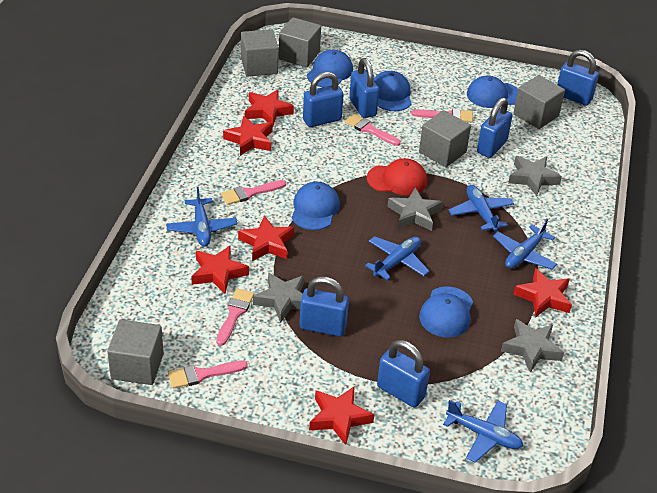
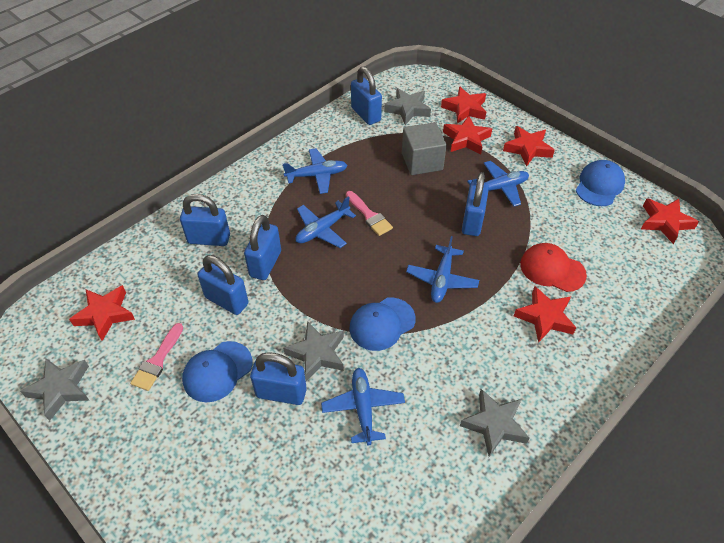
blue cap: 5 -> 3
grey cube: 5 -> 1
pink brush: 5 -> 2

